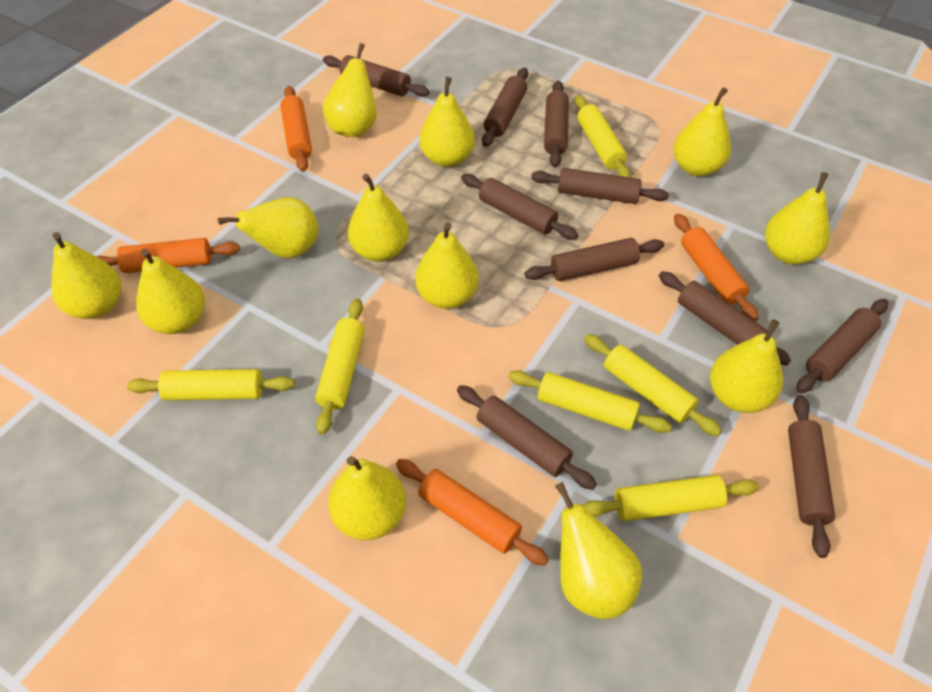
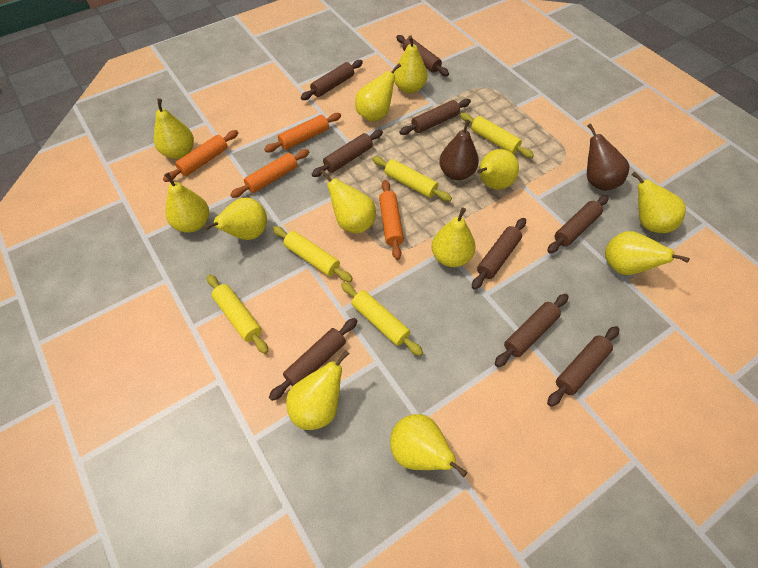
brown pear: 0 -> 2
brown rolling pin: 10 -> 9
yellow rolling pin: 6 -> 5

